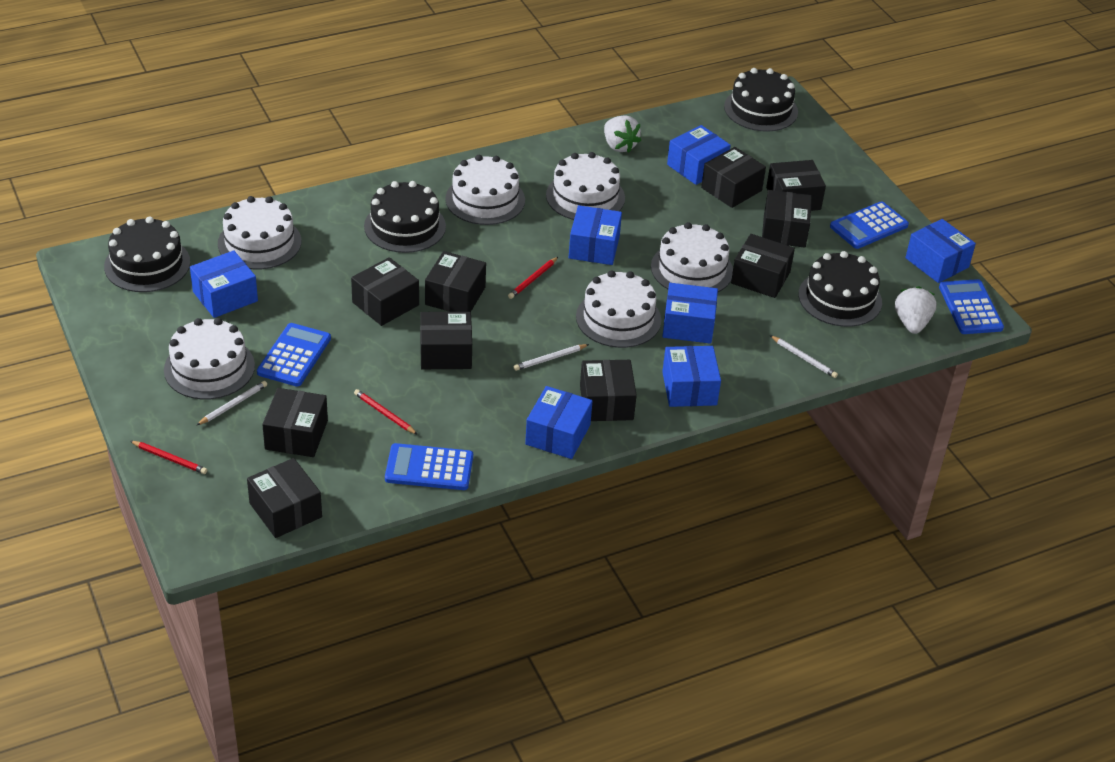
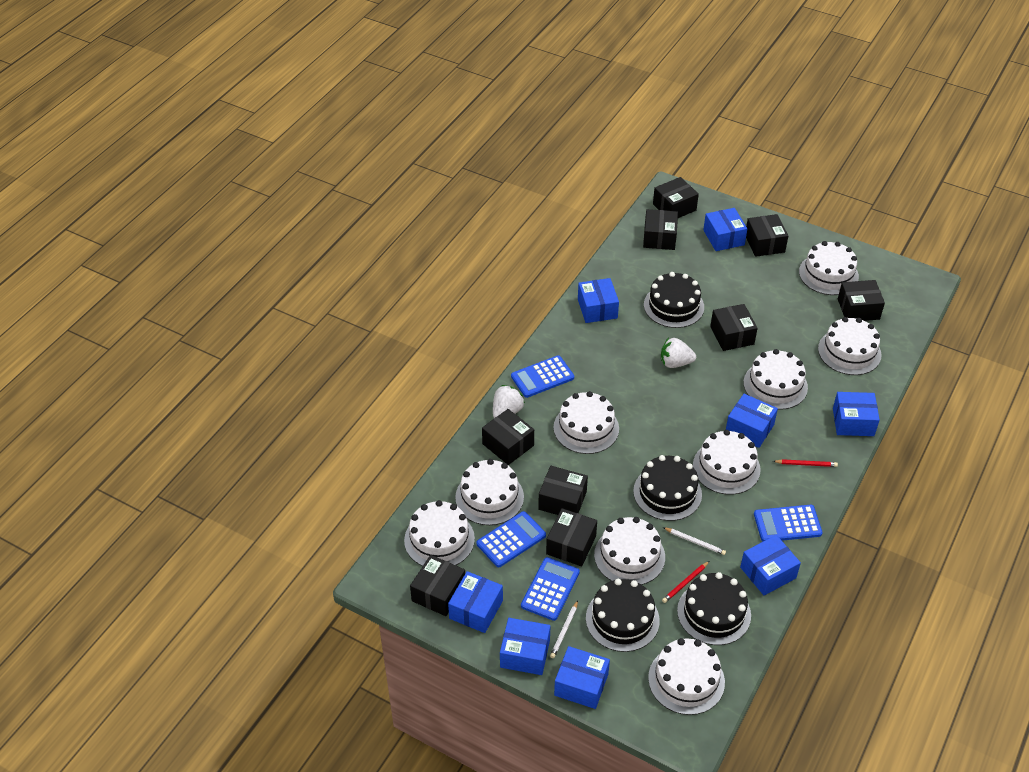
black box: 10 -> 9
blue box: 7 -> 8
red pencil: 3 -> 2
white cake: 6 -> 9
white pencil: 3 -> 2

